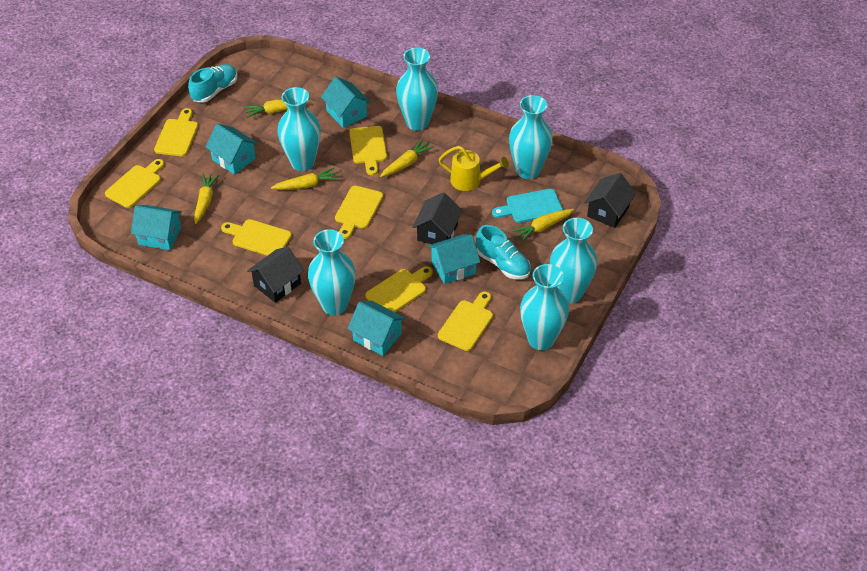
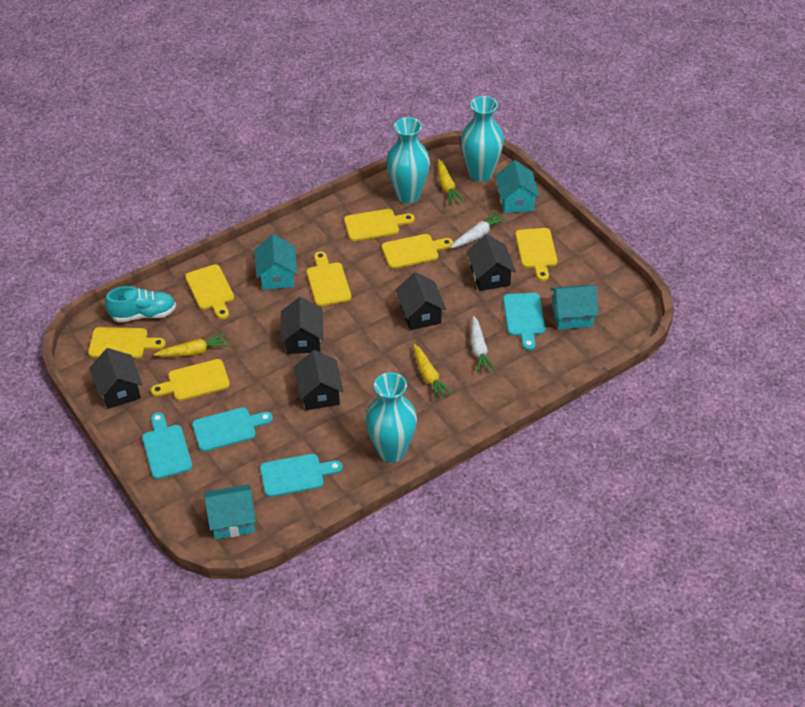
black house: 3 -> 5
turquoise cutting board: 1 -> 4
turquoise house: 5 -> 4
turquoise shoe: 2 -> 1
turquoise vase: 6 -> 3
white carrot: 0 -> 2
yellow carrot: 5 -> 3
yellow watering can: 1 -> 0

